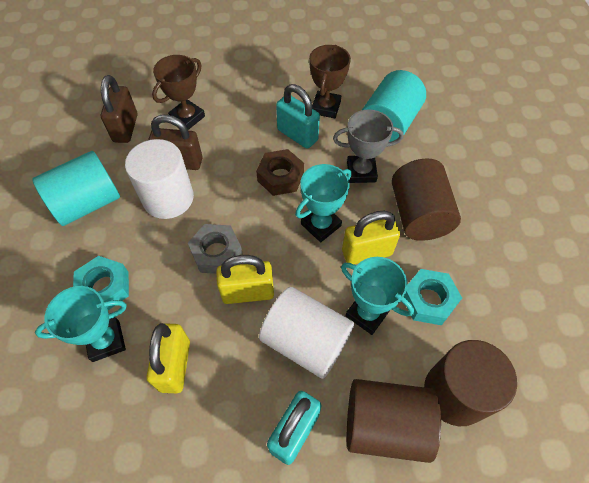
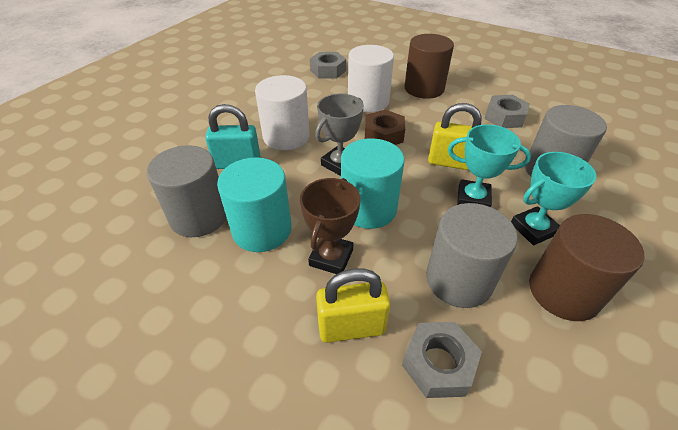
brown cylinder: 3 -> 2
brown padlock: 2 -> 0
brown trophy: 2 -> 1
grey cylinder: 0 -> 3
grey nut: 1 -> 3
turquoise nut: 2 -> 0
turquoise padlock: 2 -> 1
turquoise trophy: 3 -> 2
yellow padlock: 3 -> 2

